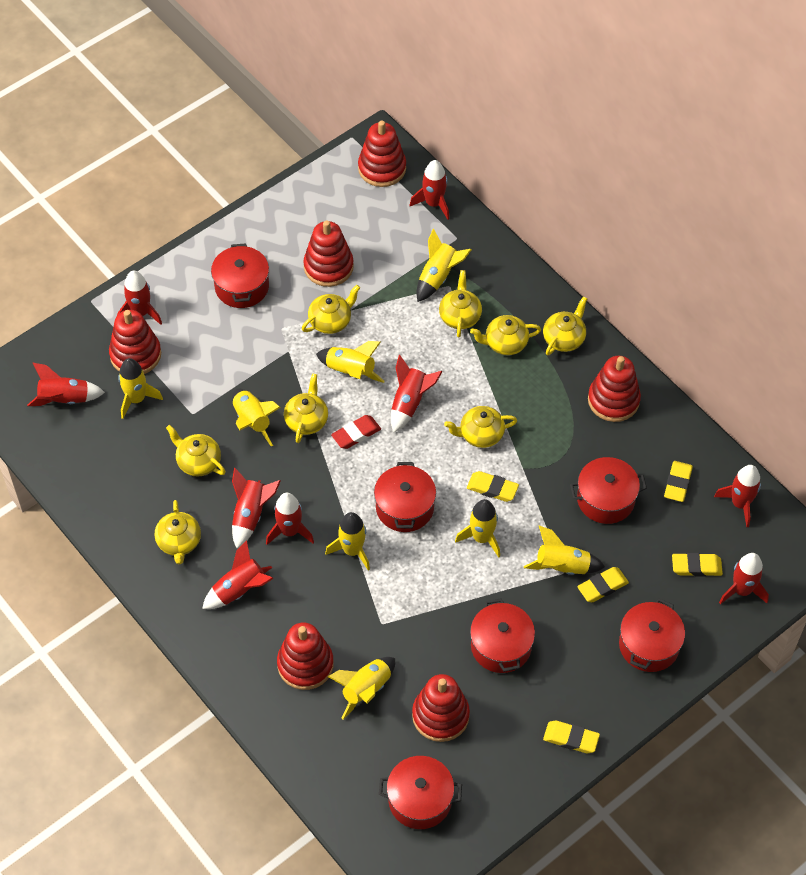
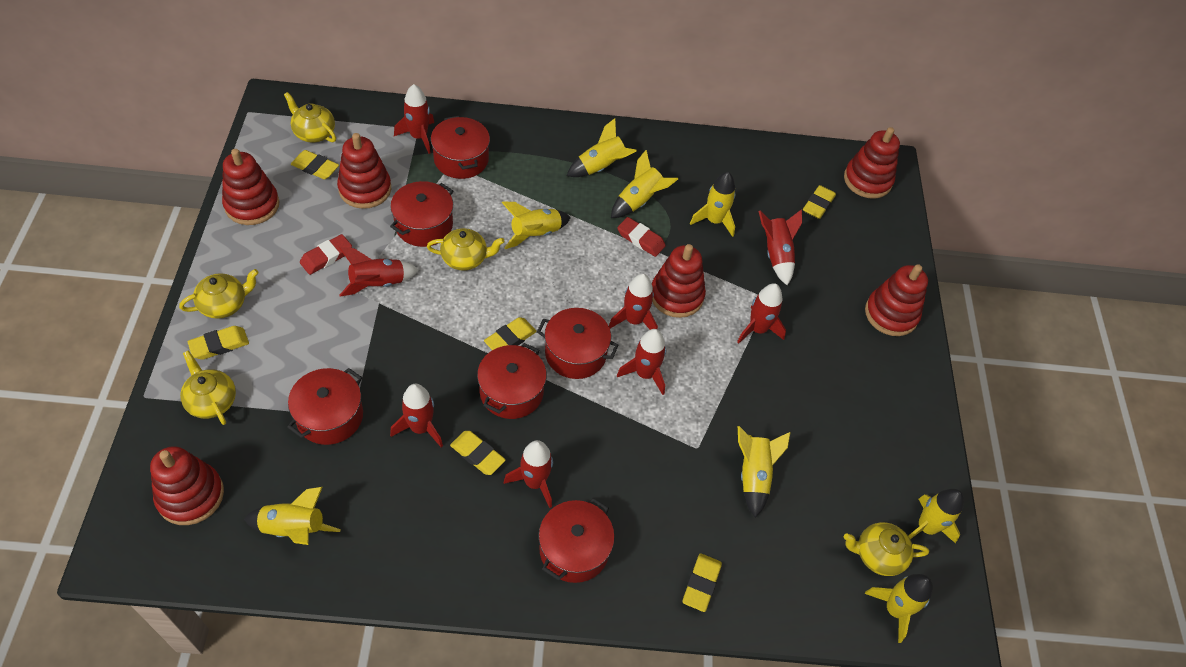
red eraser: 1 -> 2
red rocket: 9 -> 8
yellow eraser: 5 -> 6
yellow teapot: 8 -> 5

